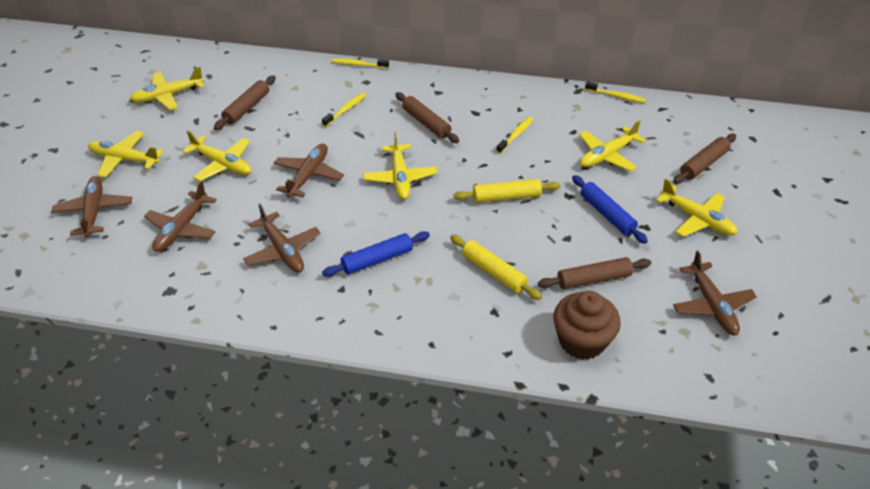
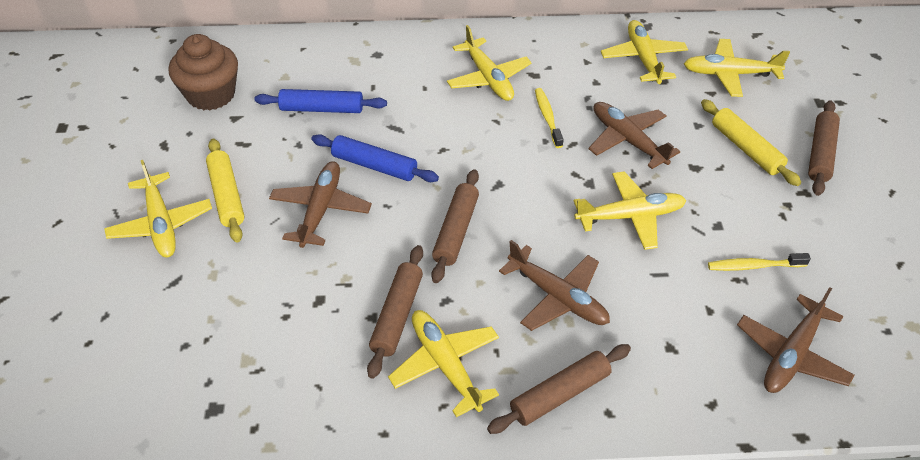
brown plane: 5 -> 4
yellow toothbrush: 4 -> 2

